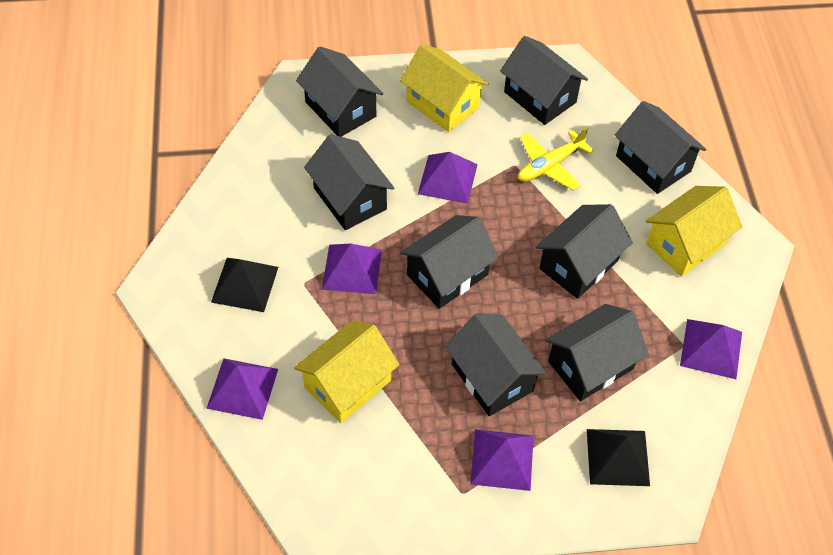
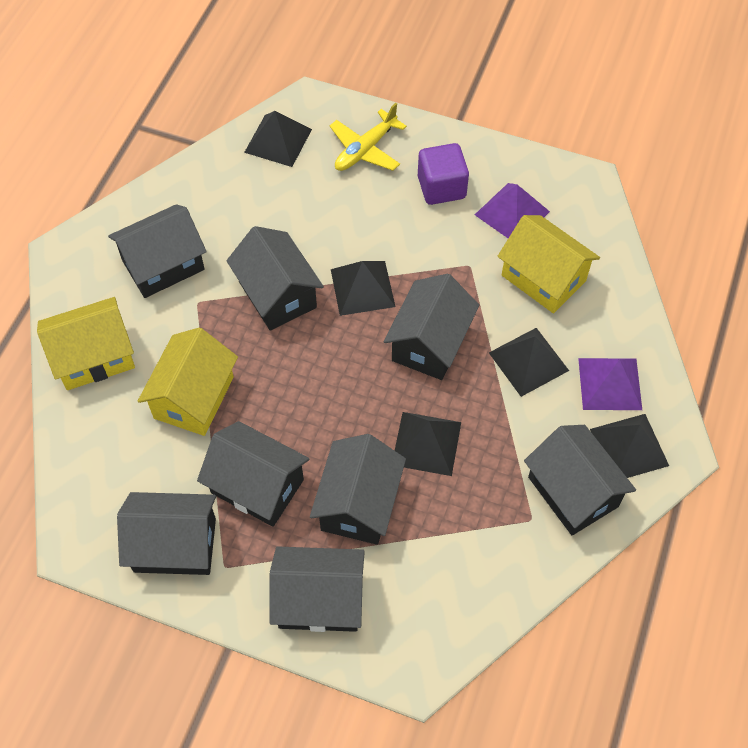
black pyramid: 2 -> 5
purple cube: 0 -> 1
purple pyramid: 5 -> 2

